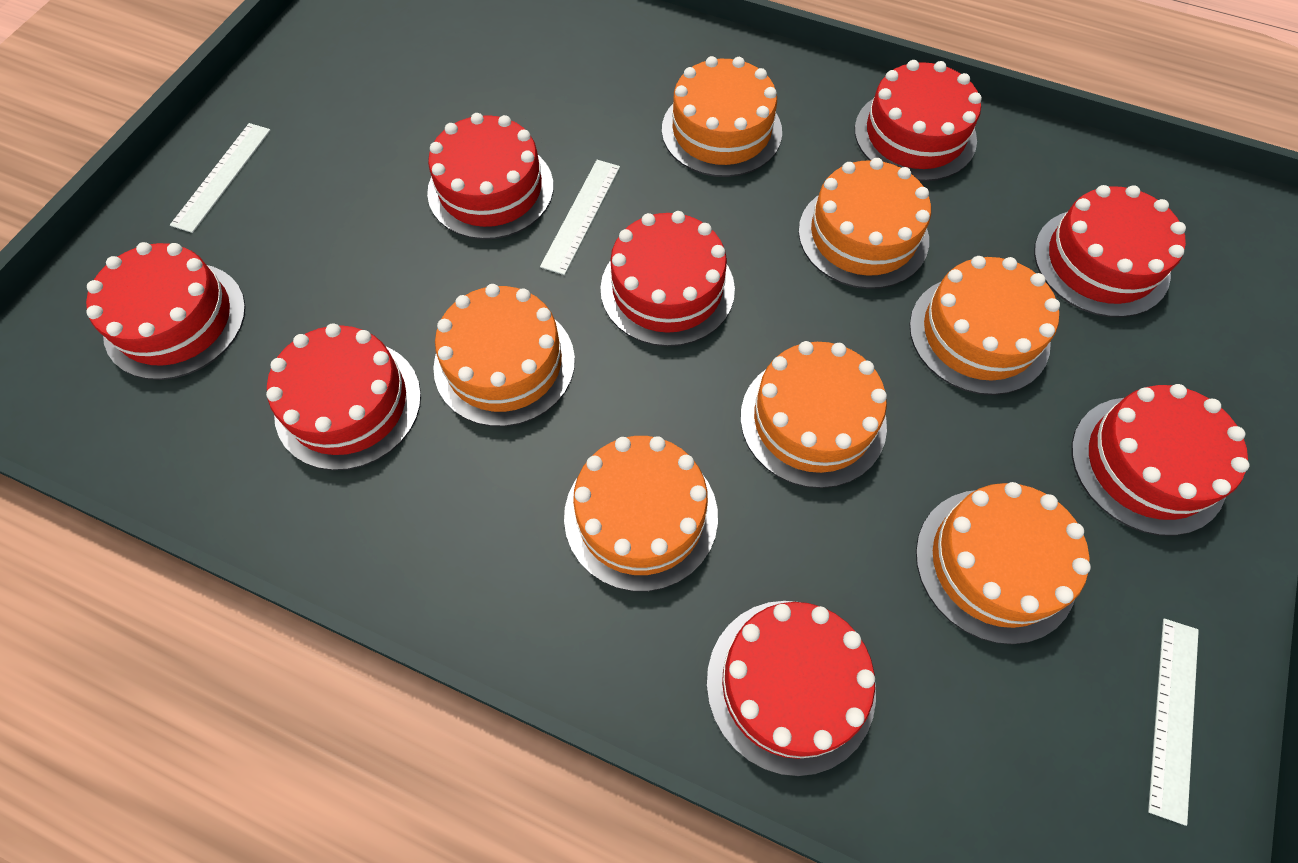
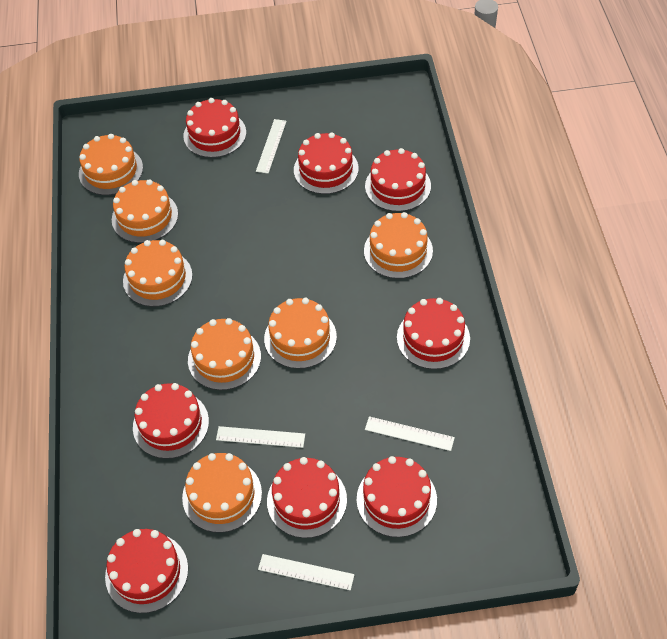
white ruler: 3 -> 4

